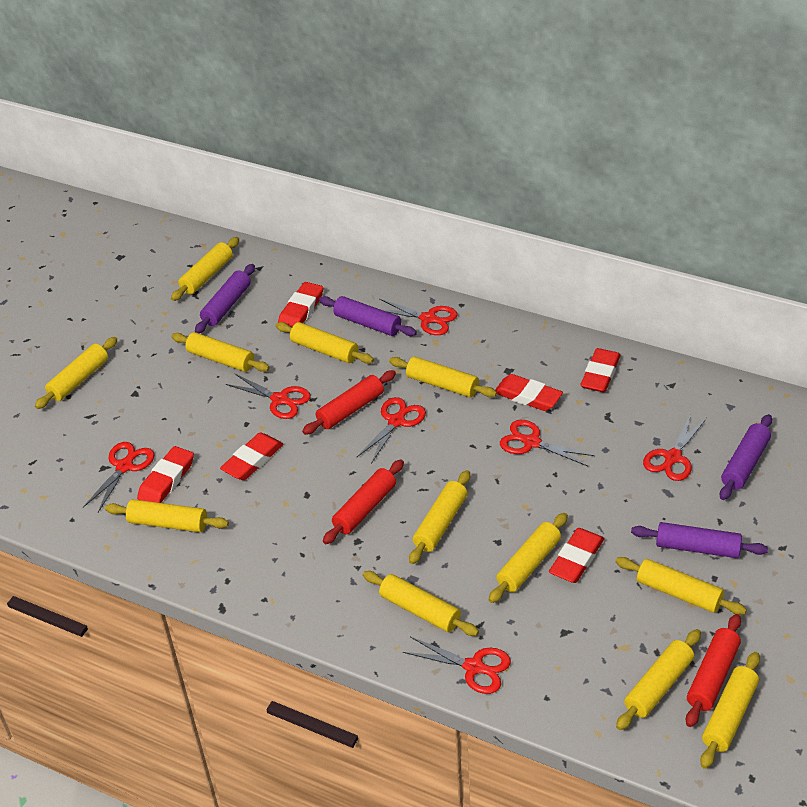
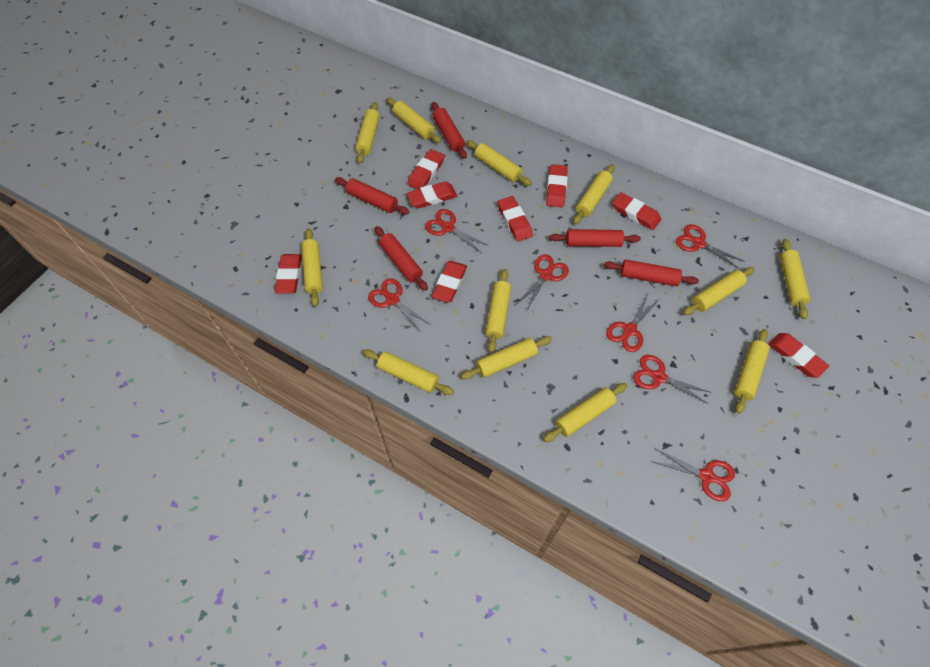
purple rolling pin: 4 -> 0
red eraser: 6 -> 8
red rolling pin: 3 -> 5

